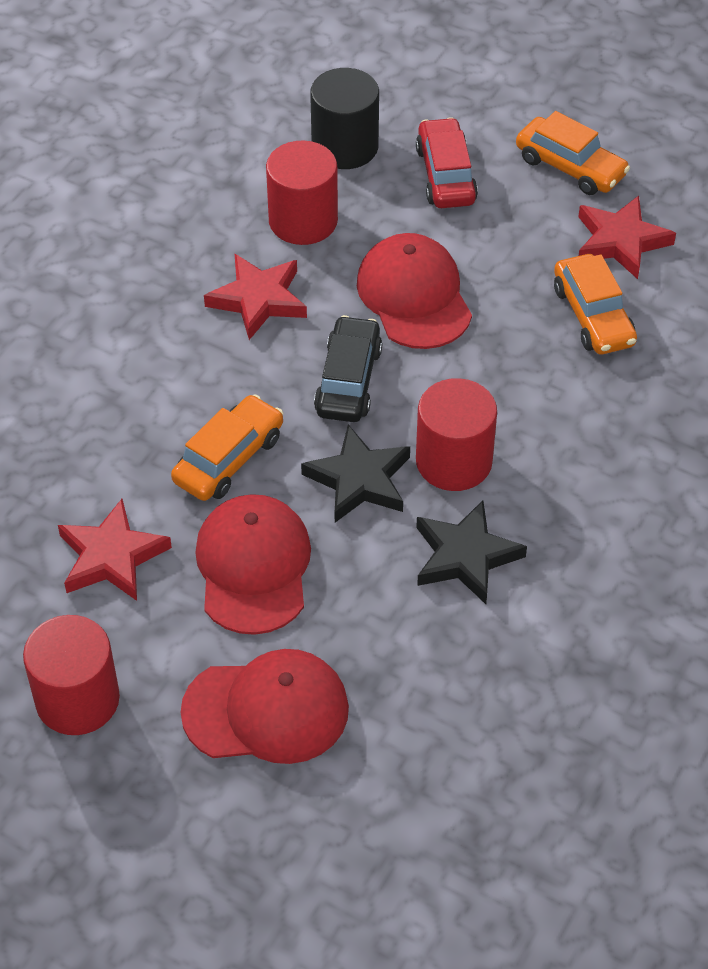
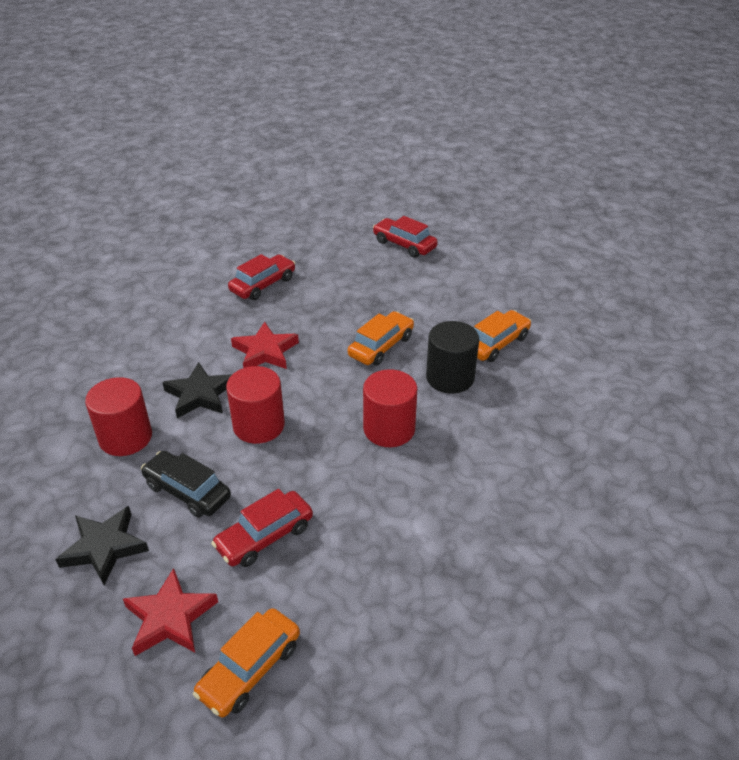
red cap: 3 -> 0
red car: 1 -> 3
red star: 3 -> 2

